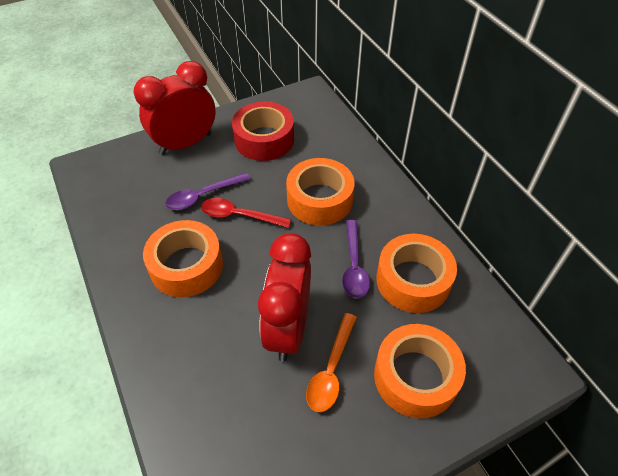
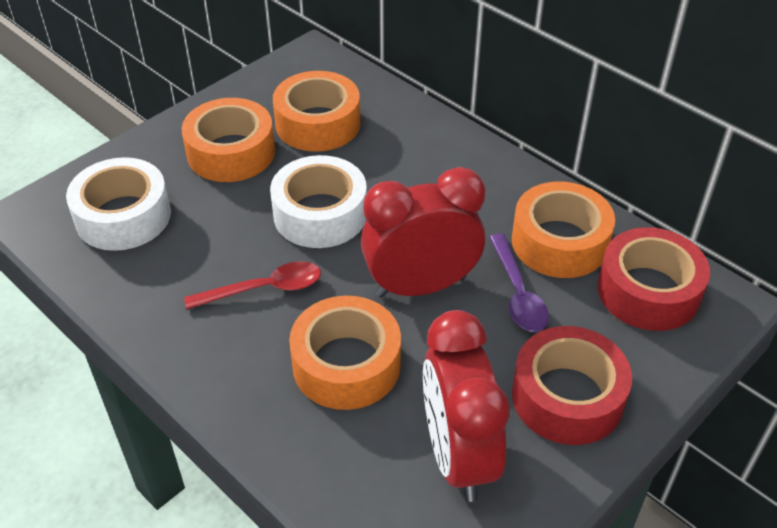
orange spoon: 1 -> 0
purple spoon: 2 -> 1
red tape: 1 -> 2
white tape: 0 -> 2

